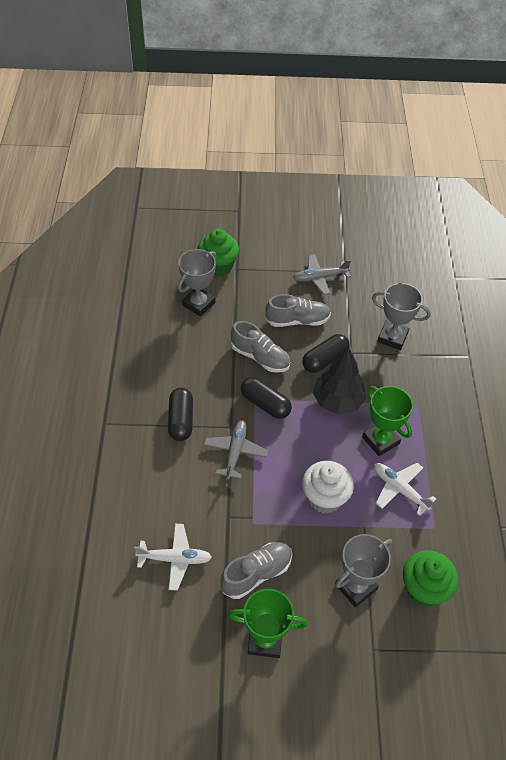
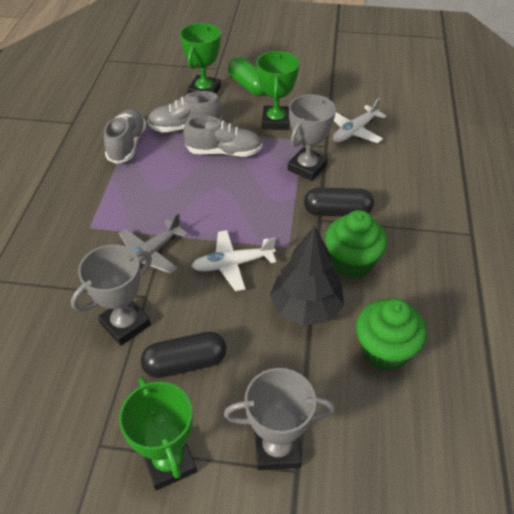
black capsule: 3 -> 2
green capsule: 0 -> 1
green trophy: 2 -> 3
grey plane: 2 -> 1
white cupcake: 1 -> 0

